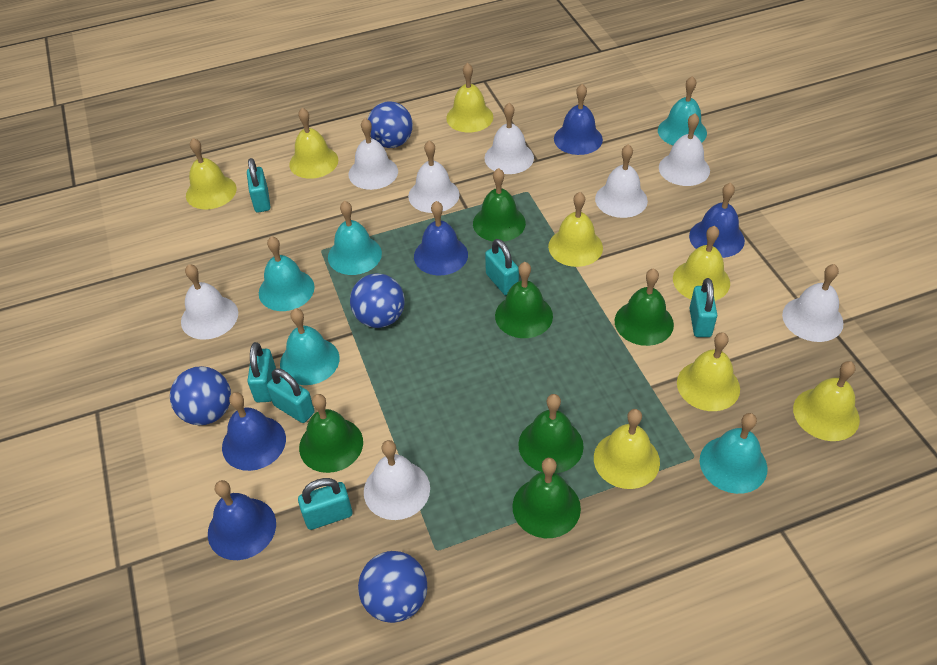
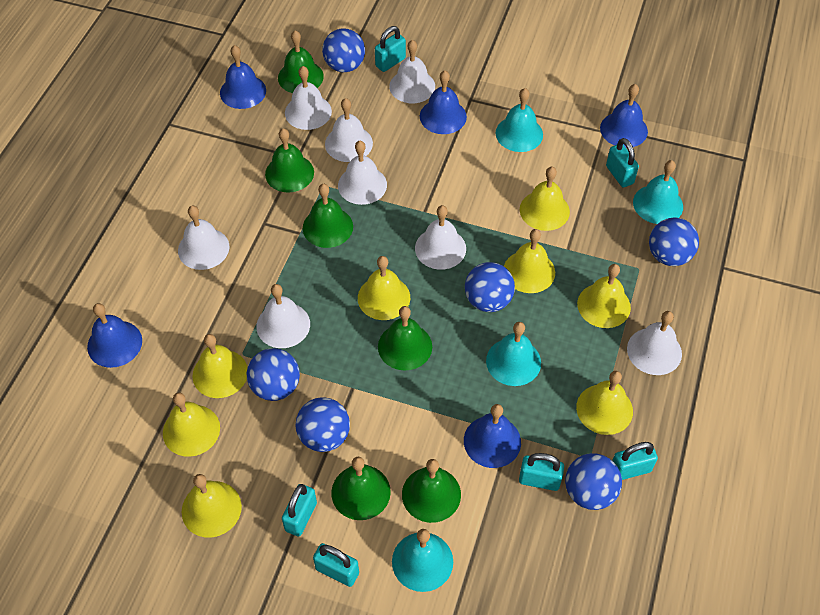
blue ball: 4 -> 6
turquoise bell: 5 -> 4

